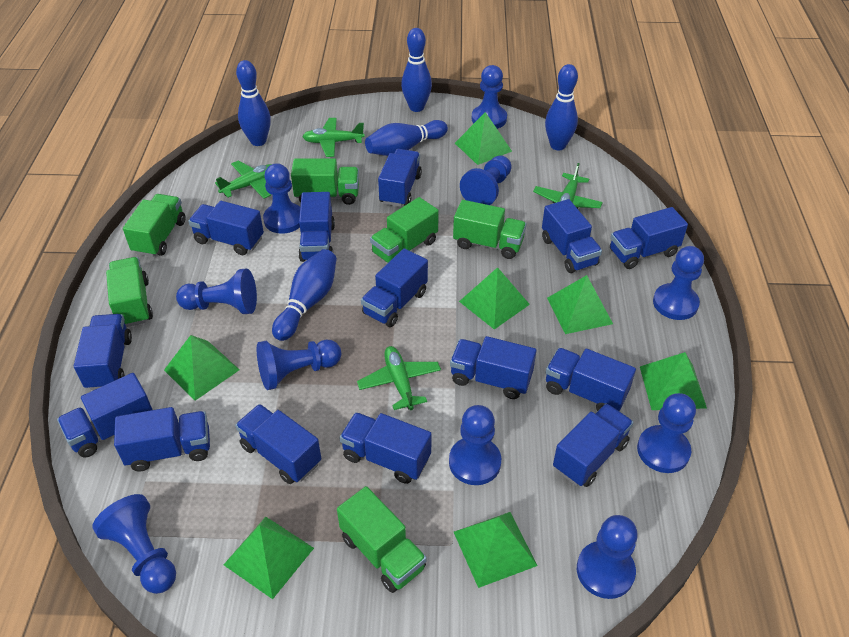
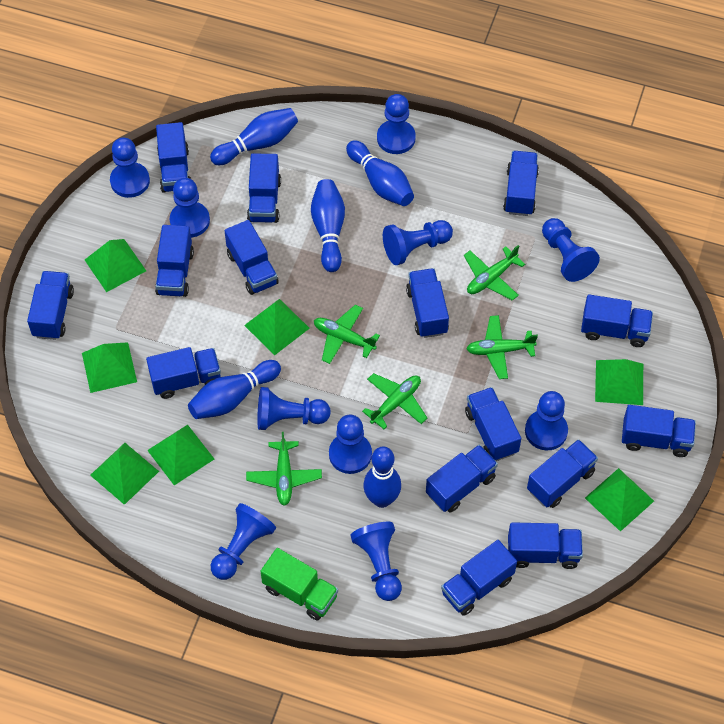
blue truck: 14 -> 15
green plane: 4 -> 5
green truck: 6 -> 1

